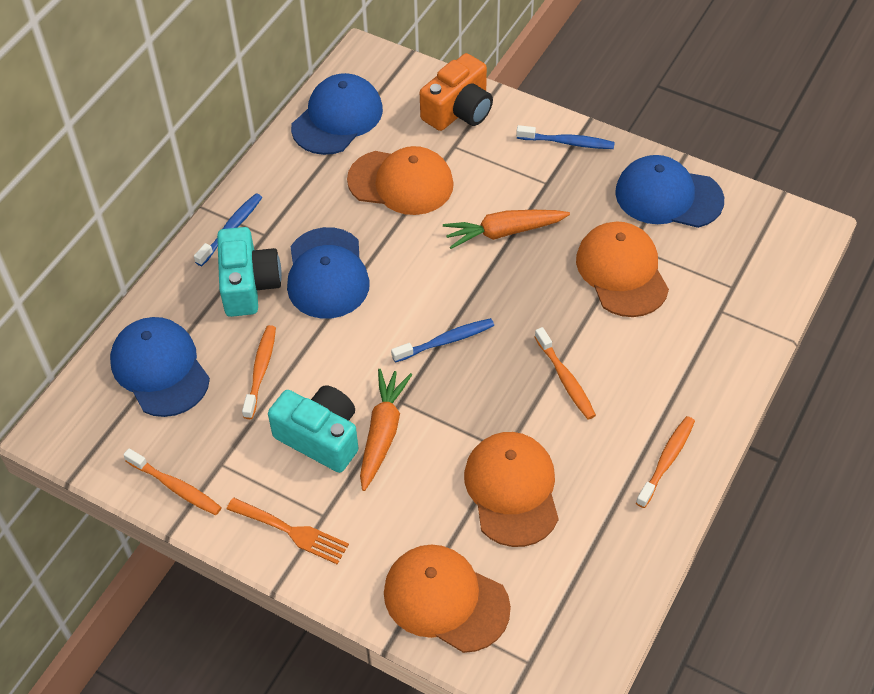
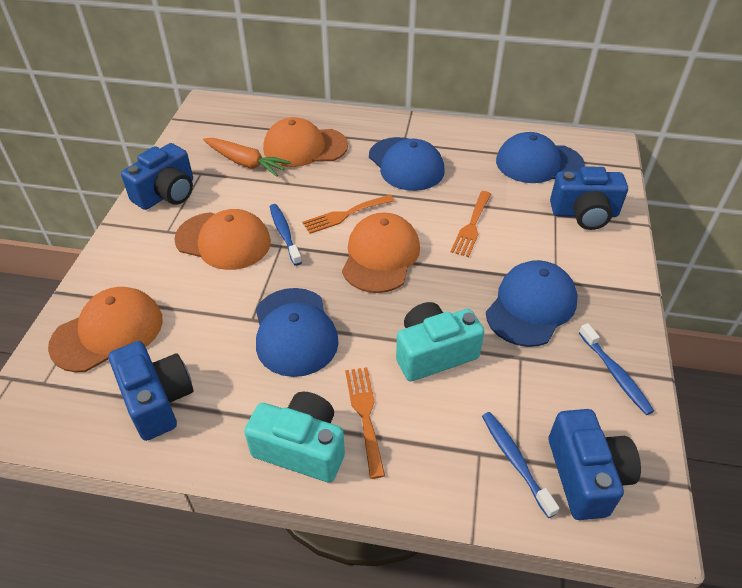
blue camera: 0 -> 4
orange camera: 1 -> 0
orange carrot: 2 -> 1
orange fork: 1 -> 3
orange toothbrush: 4 -> 0

